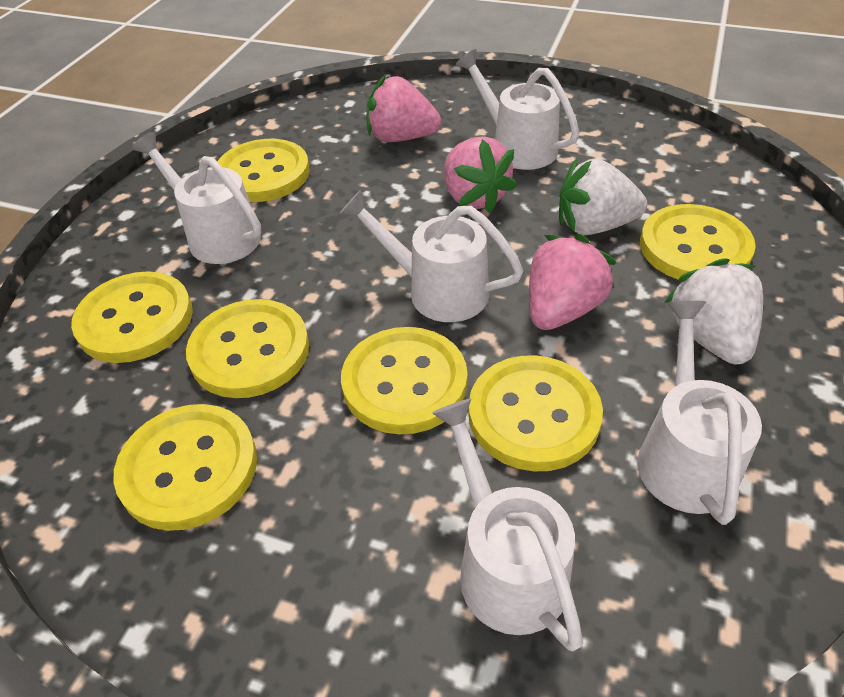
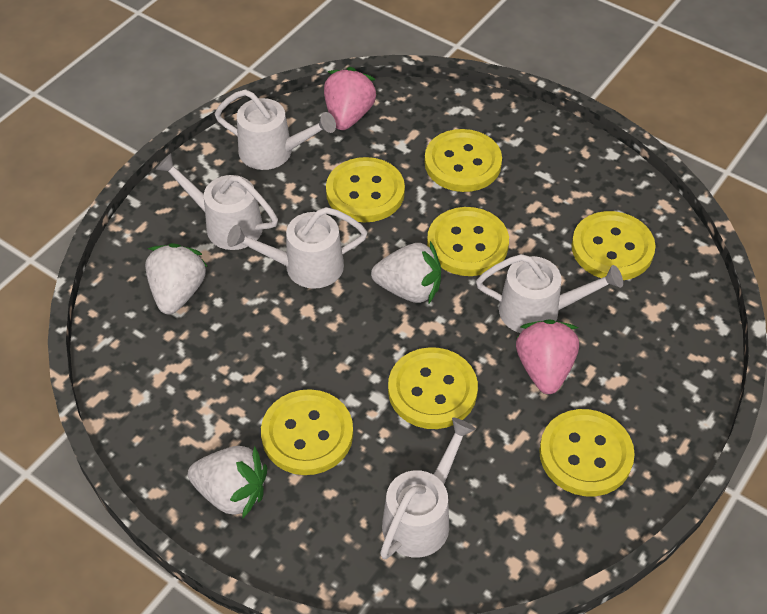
pink strawberry: 3 -> 2
white strawberry: 2 -> 3

